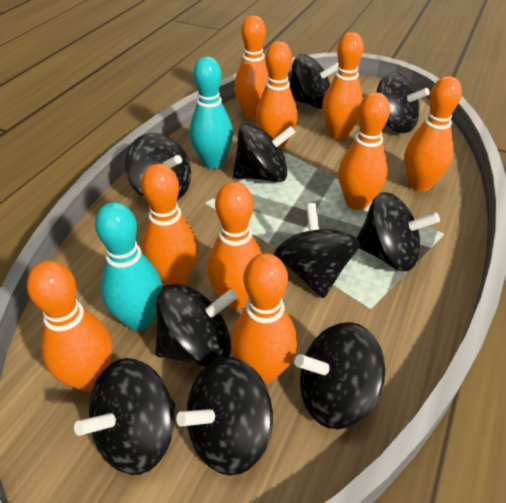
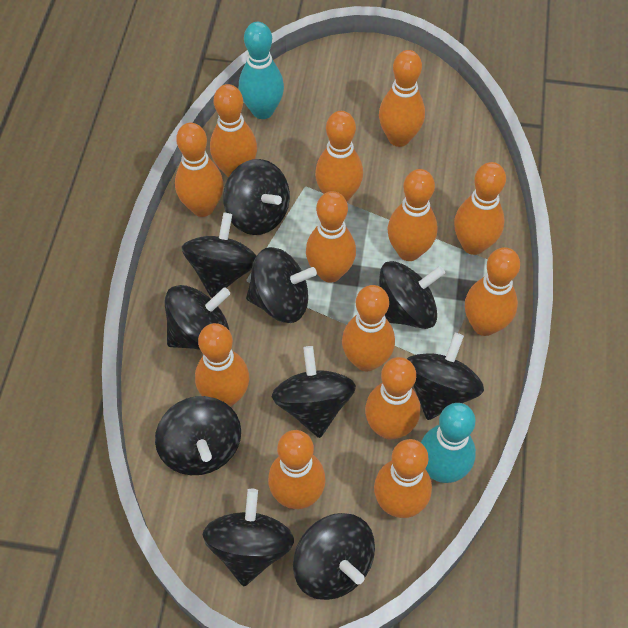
orange bowling pin: 9 -> 13

